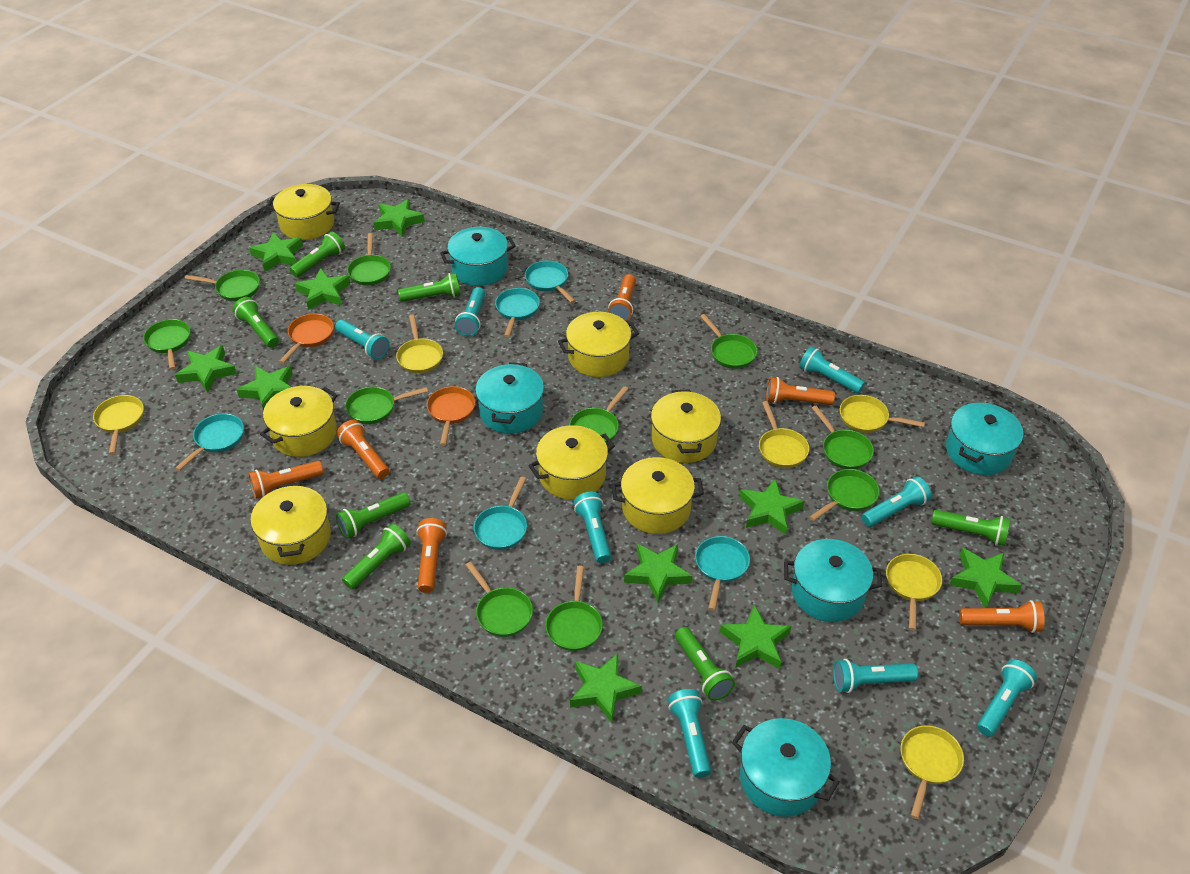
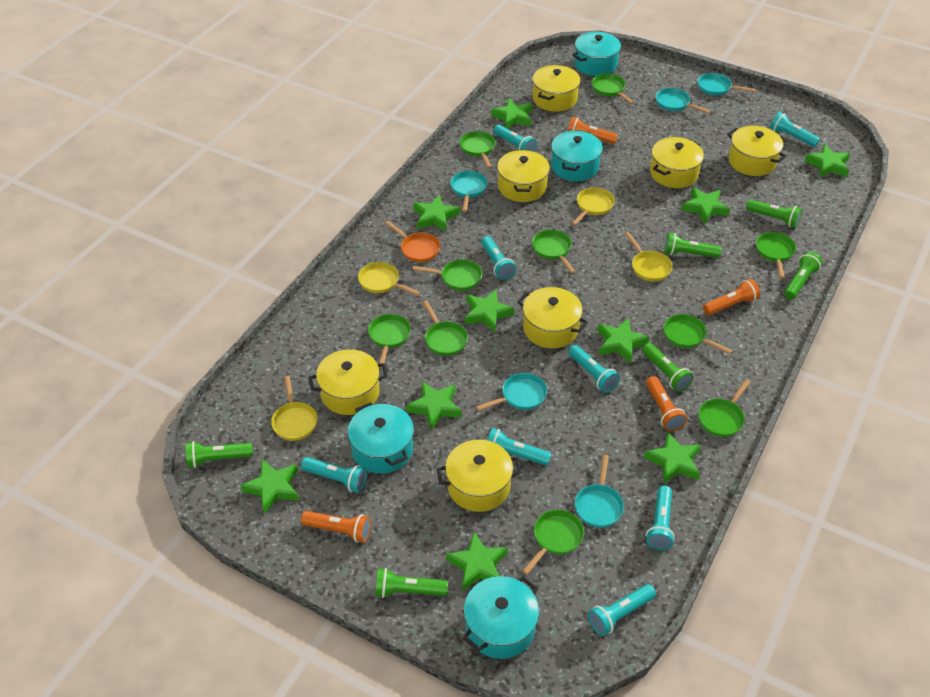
green flashlight: 7 -> 6
orange flashlight: 6 -> 4
orange pan: 2 -> 1
turquoise pot: 5 -> 4
yellow pan: 6 -> 4

